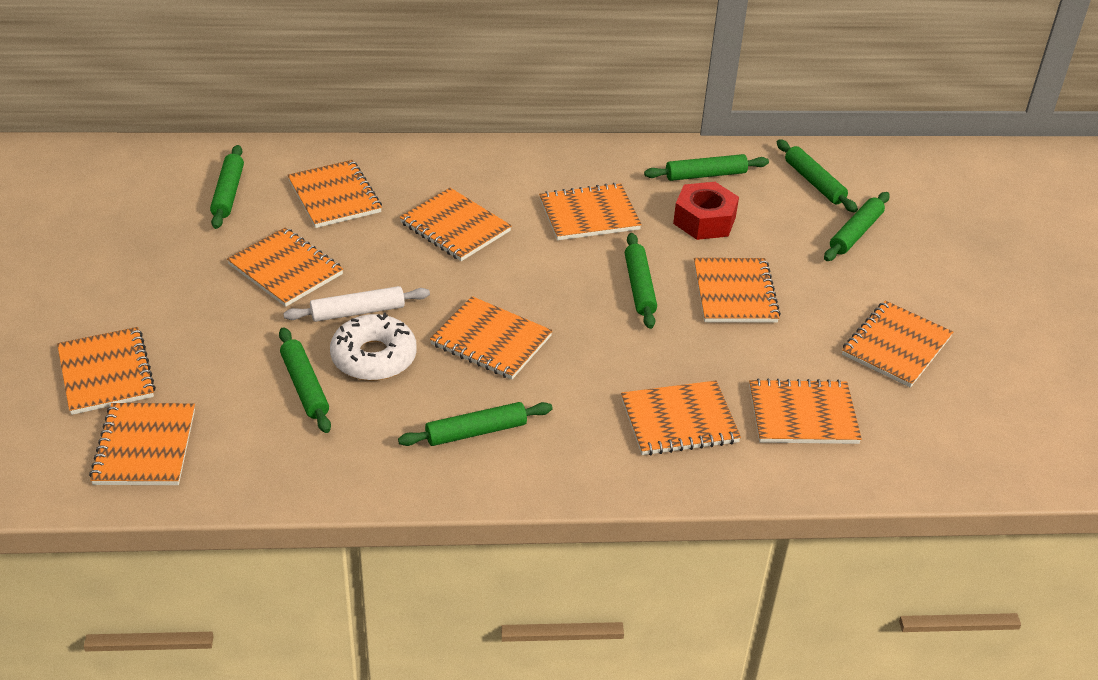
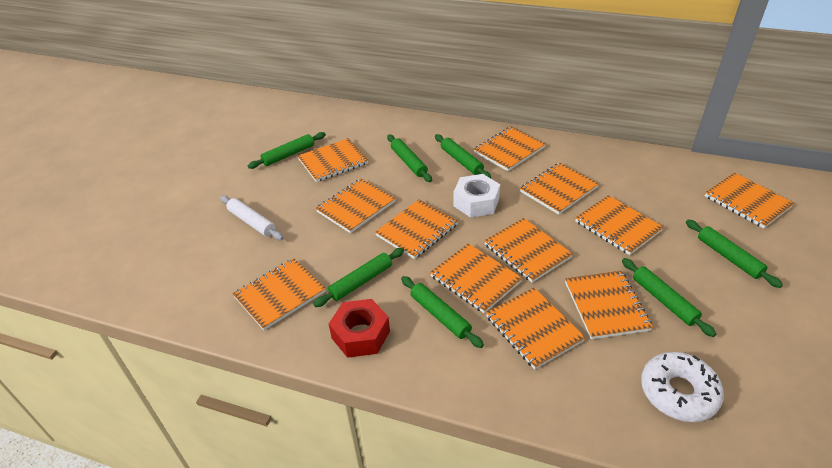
orange notebook: 11 -> 12
white nut: 0 -> 1

